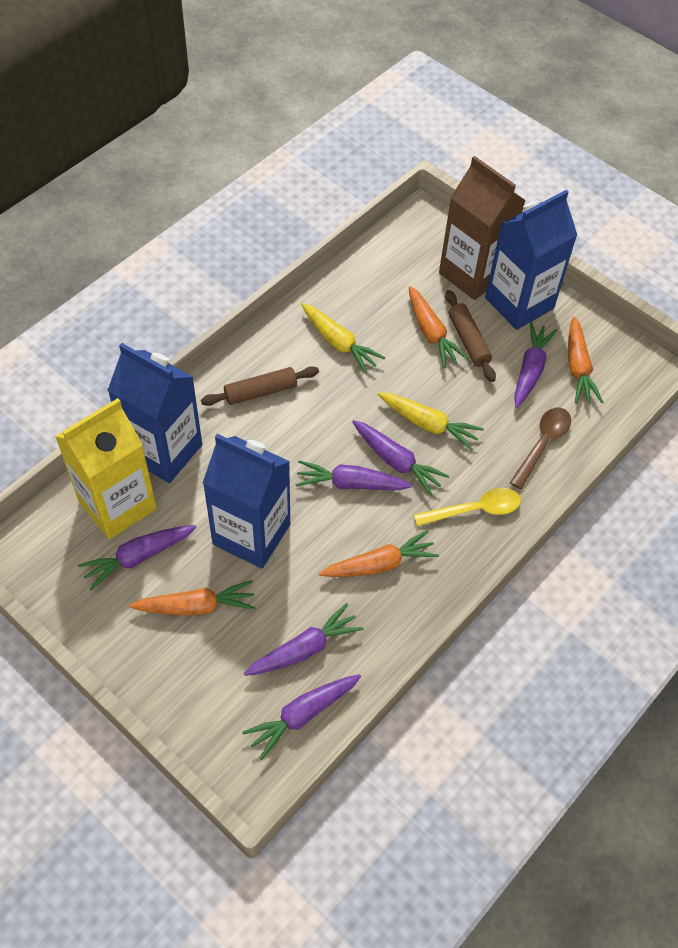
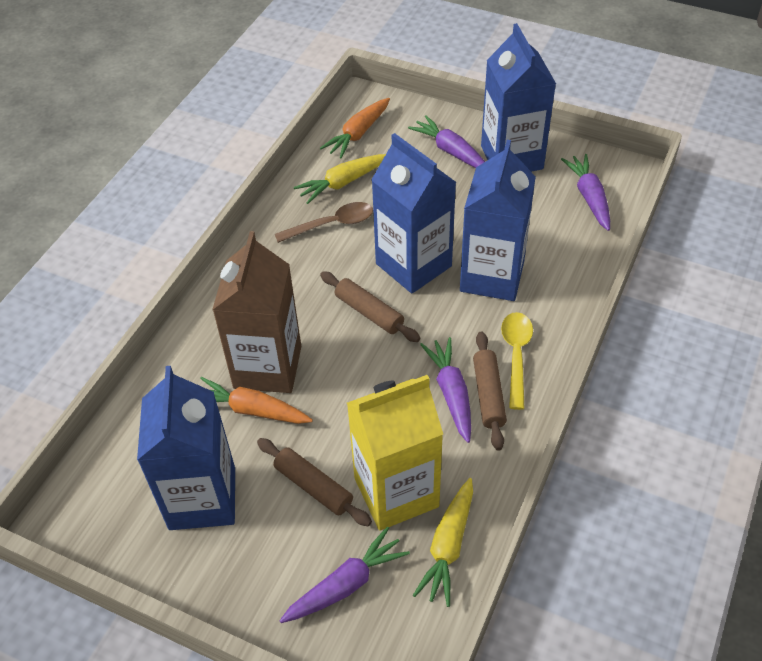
blue carton: 3 -> 4
brown rolling pin: 2 -> 3
orange carrot: 4 -> 2
purple carrot: 6 -> 4

